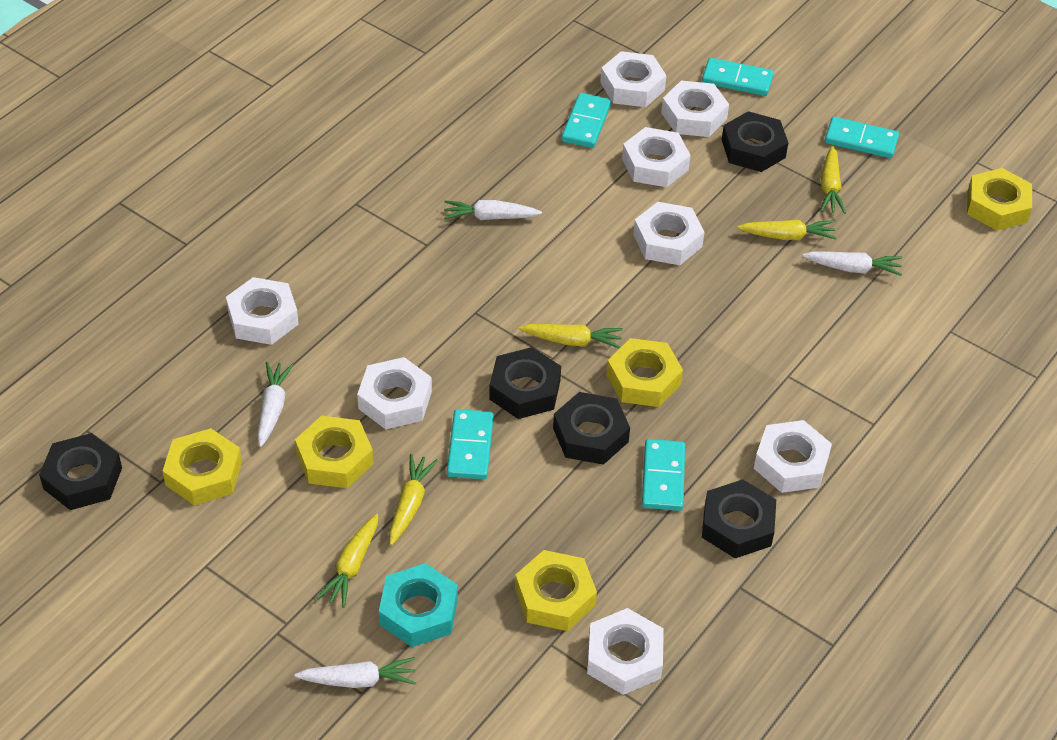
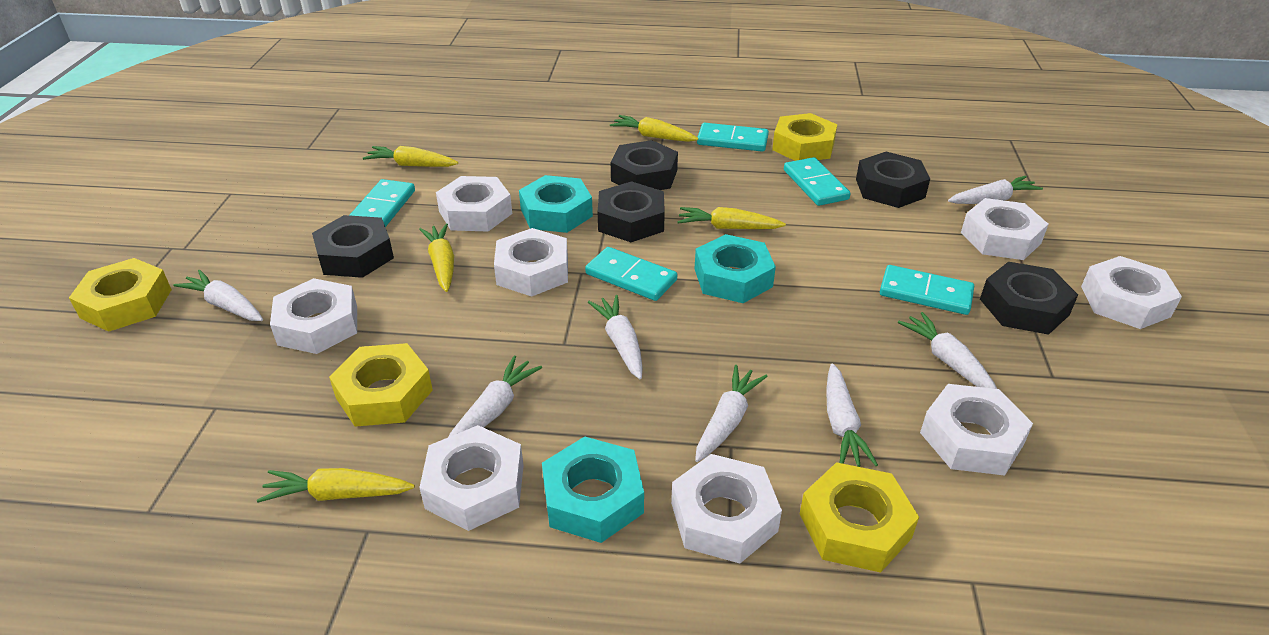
turquoise nut: 1 -> 3
white carrot: 4 -> 7
yellow nut: 5 -> 4

